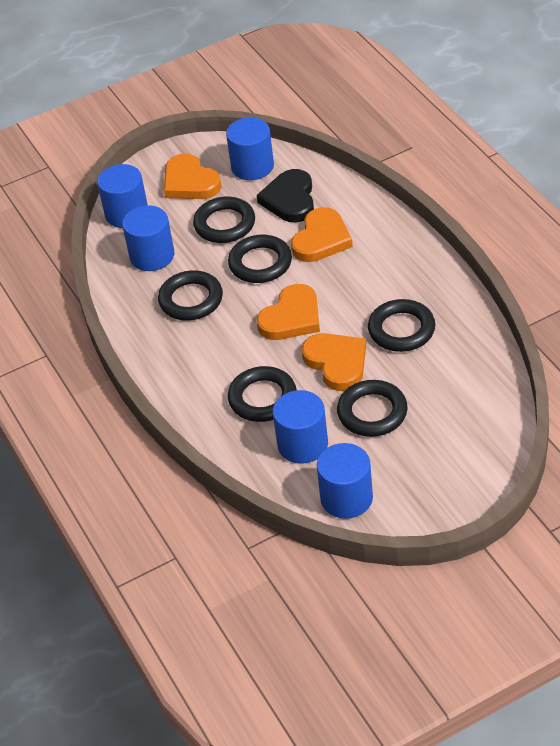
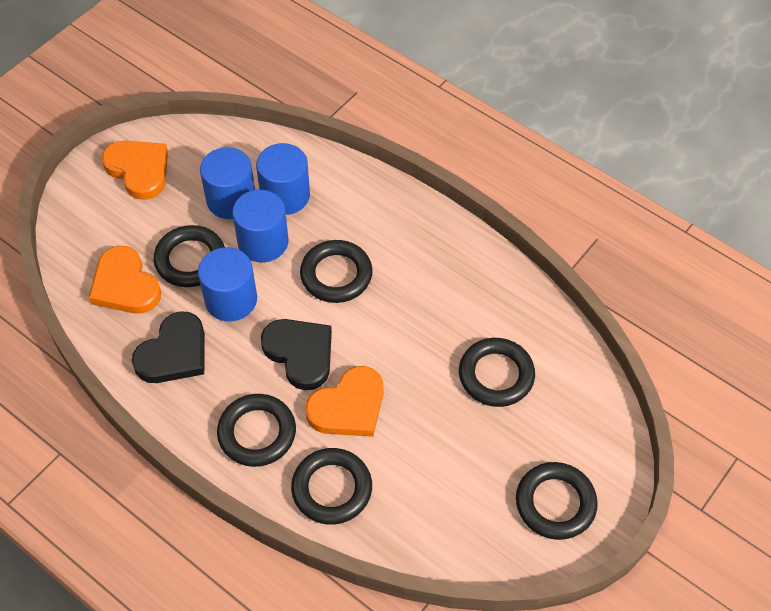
black heart: 1 -> 2
blue cylinder: 5 -> 4
orange heart: 4 -> 3

